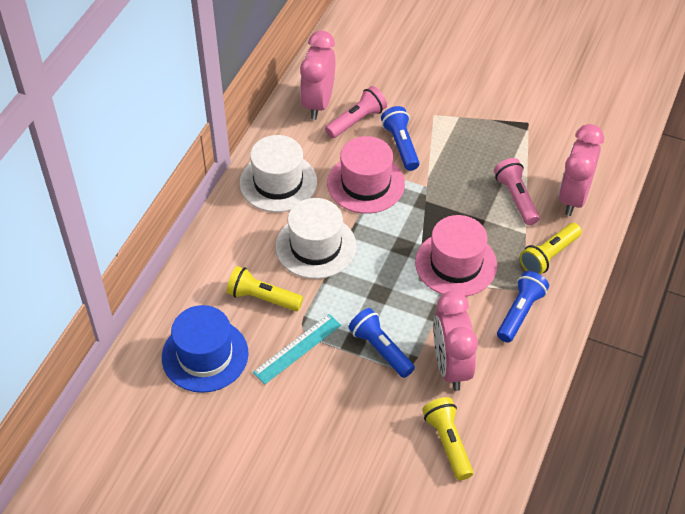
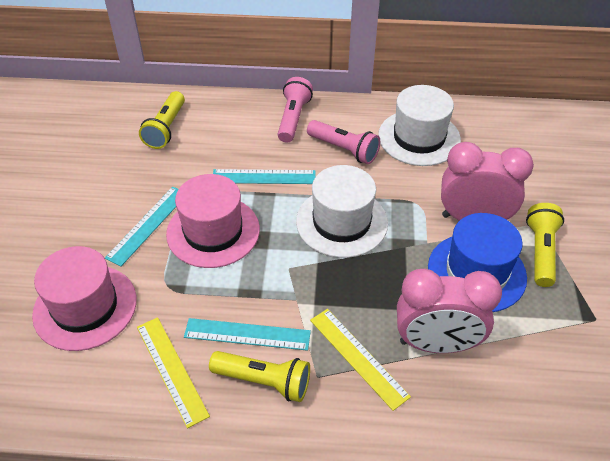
blue flashlight: 3 -> 0
pink clock: 3 -> 2
turquoise ruler: 1 -> 3
yellow ruler: 0 -> 2

